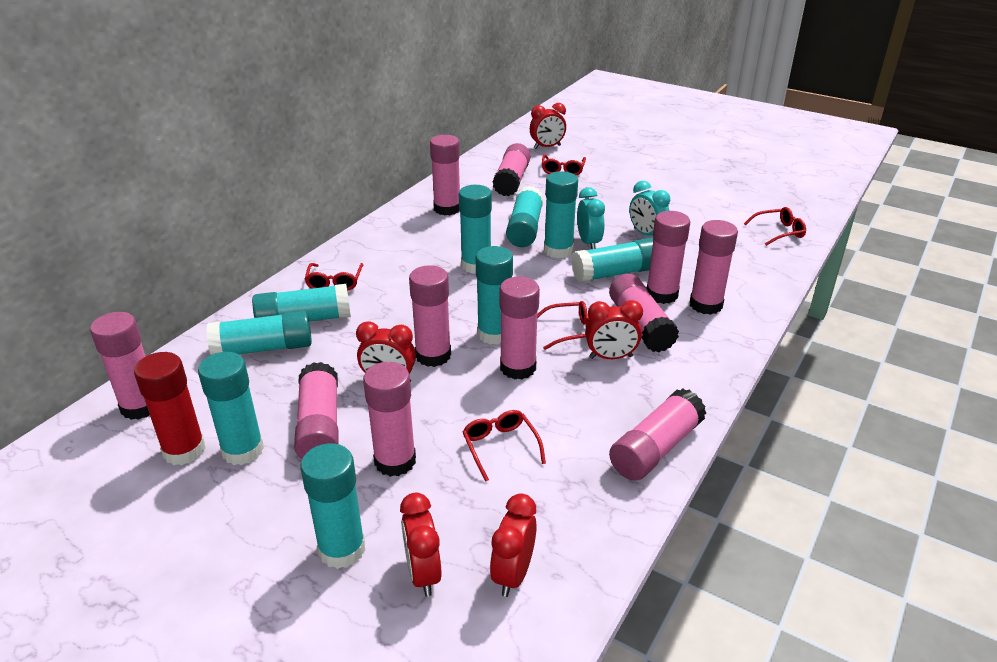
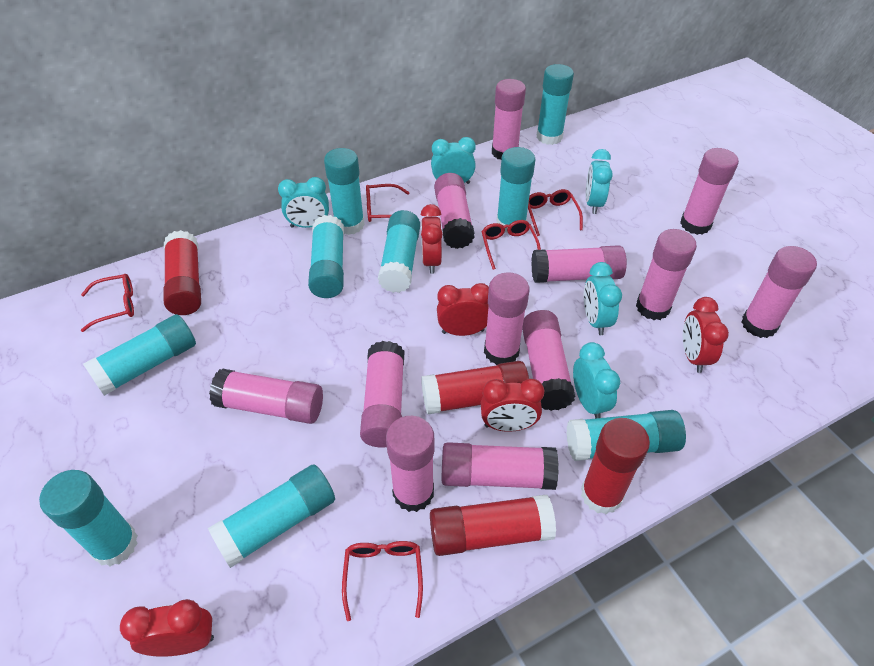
pink glue stick: 11 -> 12
red glue stick: 1 -> 4
turquoise clock: 2 -> 5

